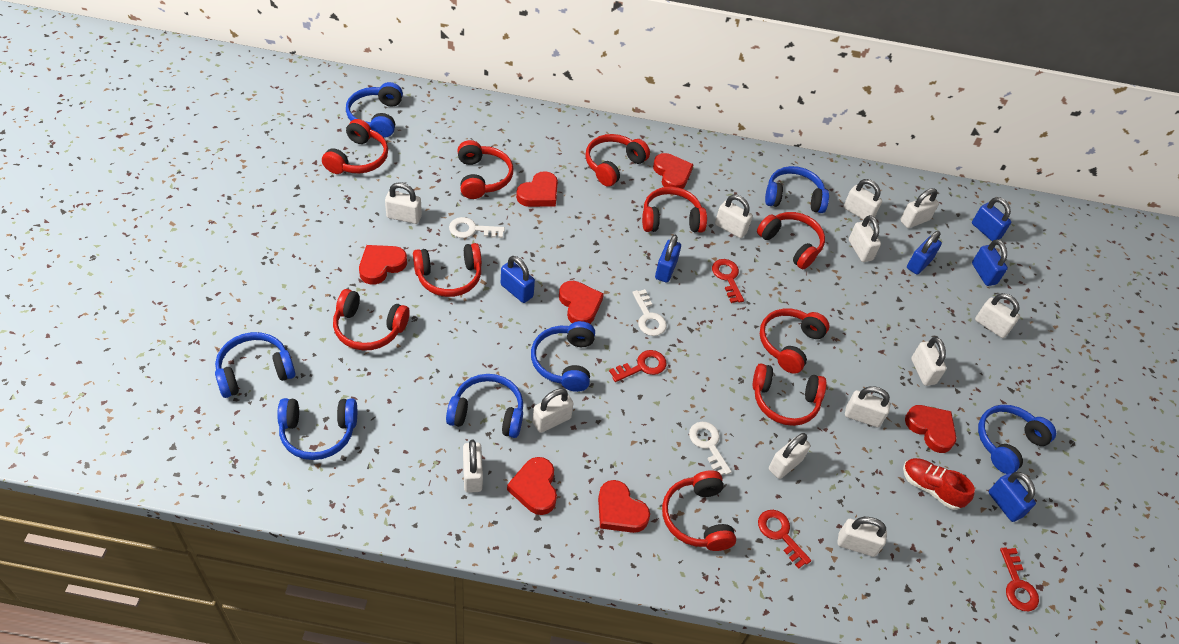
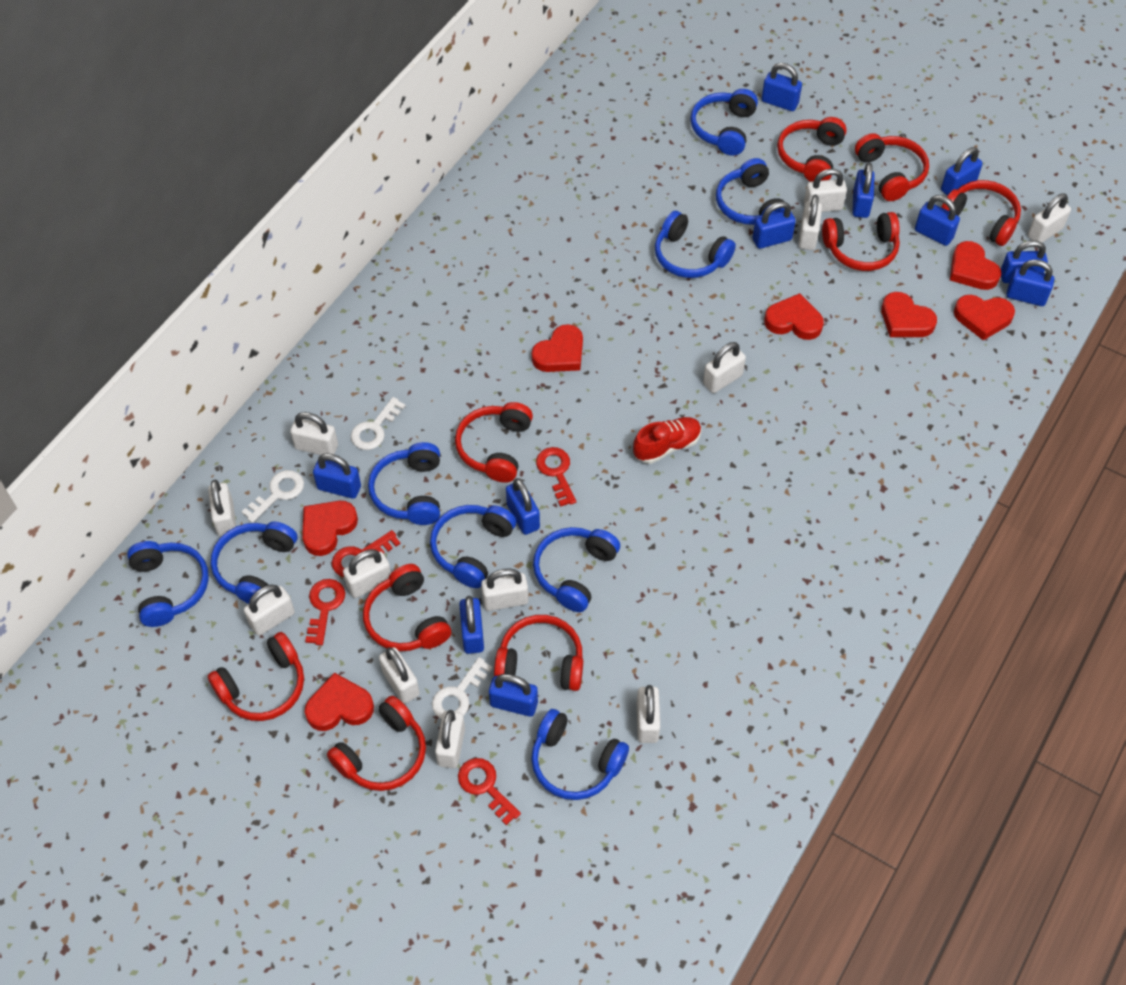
blue headphones: 7 -> 9
blue padlock: 6 -> 11
red headphones: 10 -> 9

